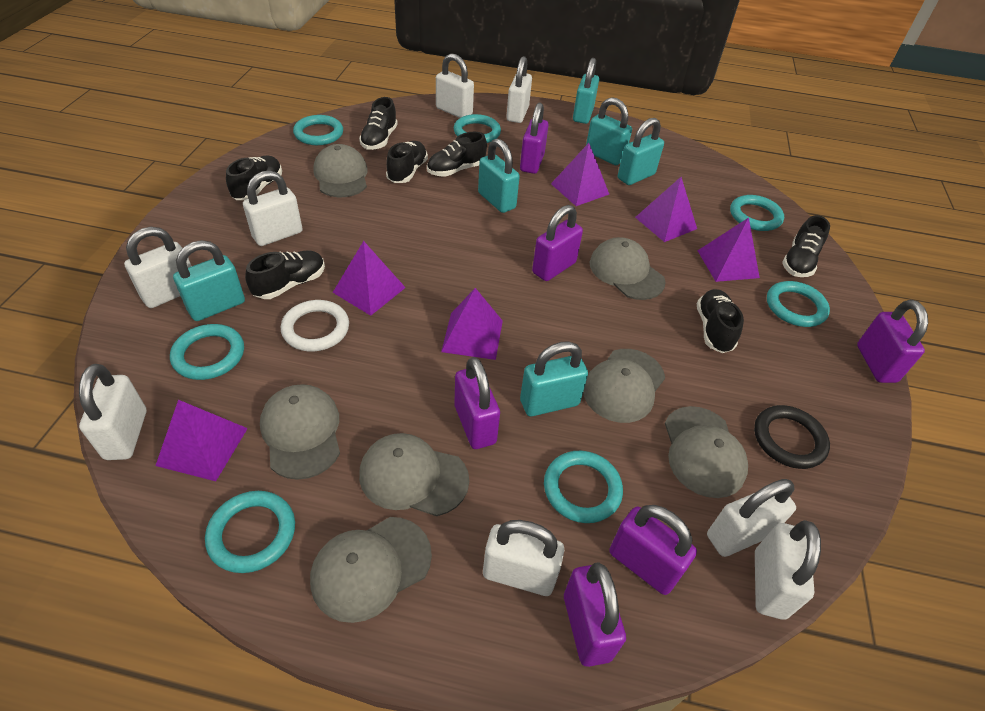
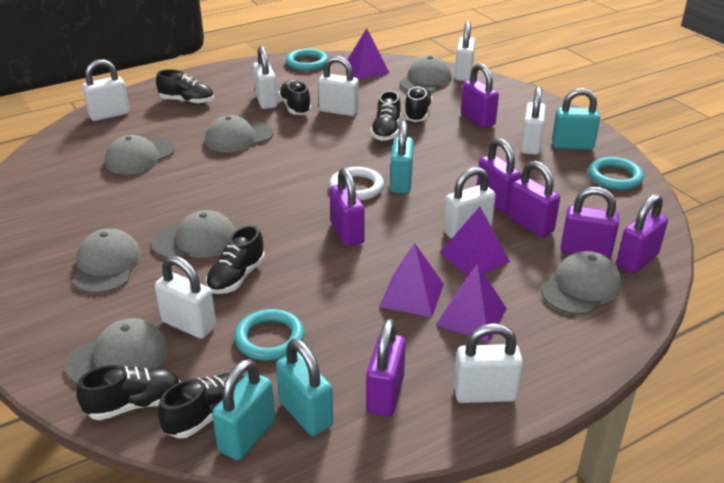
black ring: 1 -> 0
purple padlock: 6 -> 7
purple pyramid: 6 -> 4
turquoise padlock: 6 -> 4
turquoise ring: 7 -> 3

